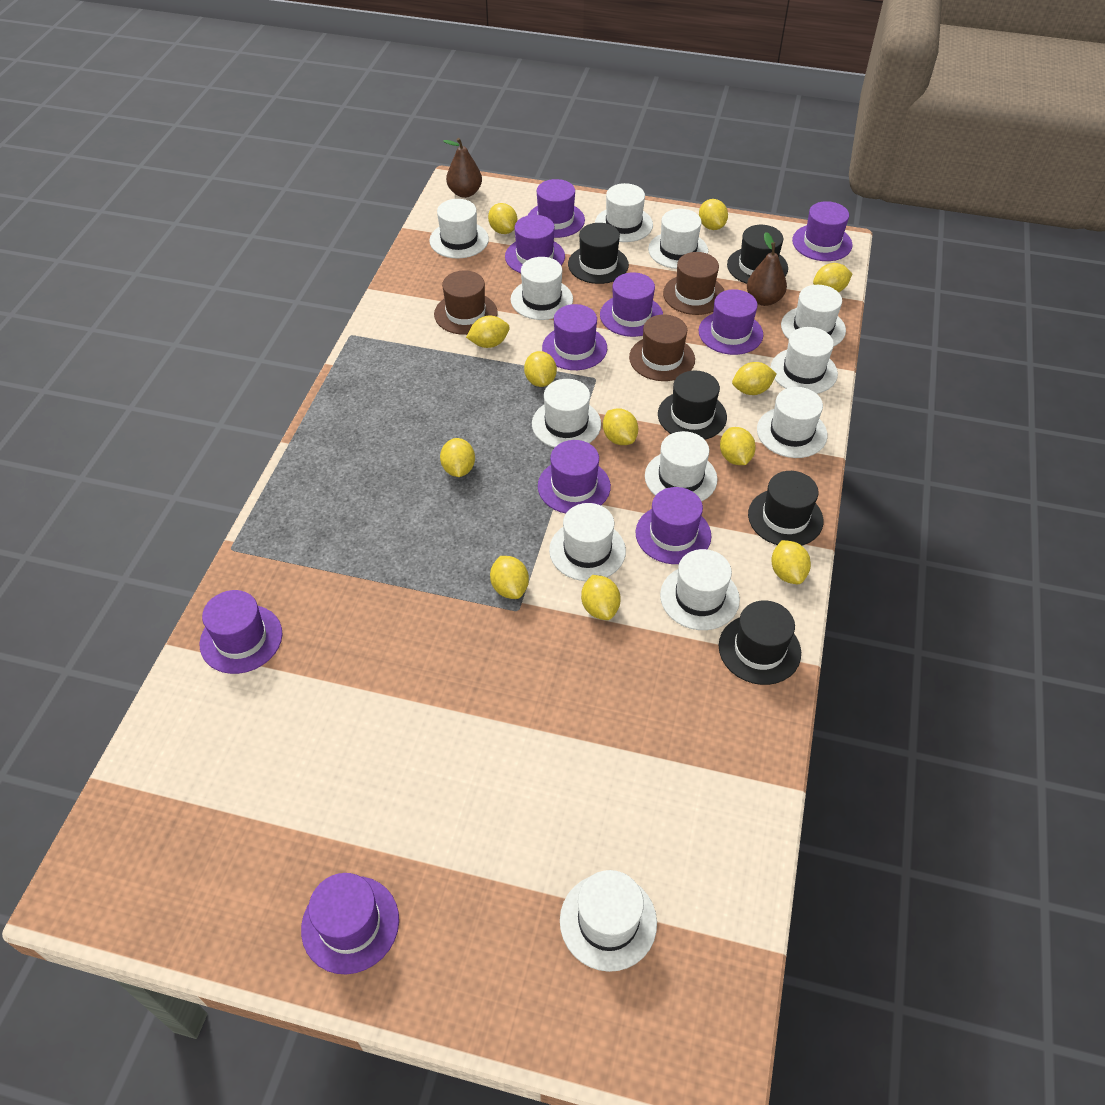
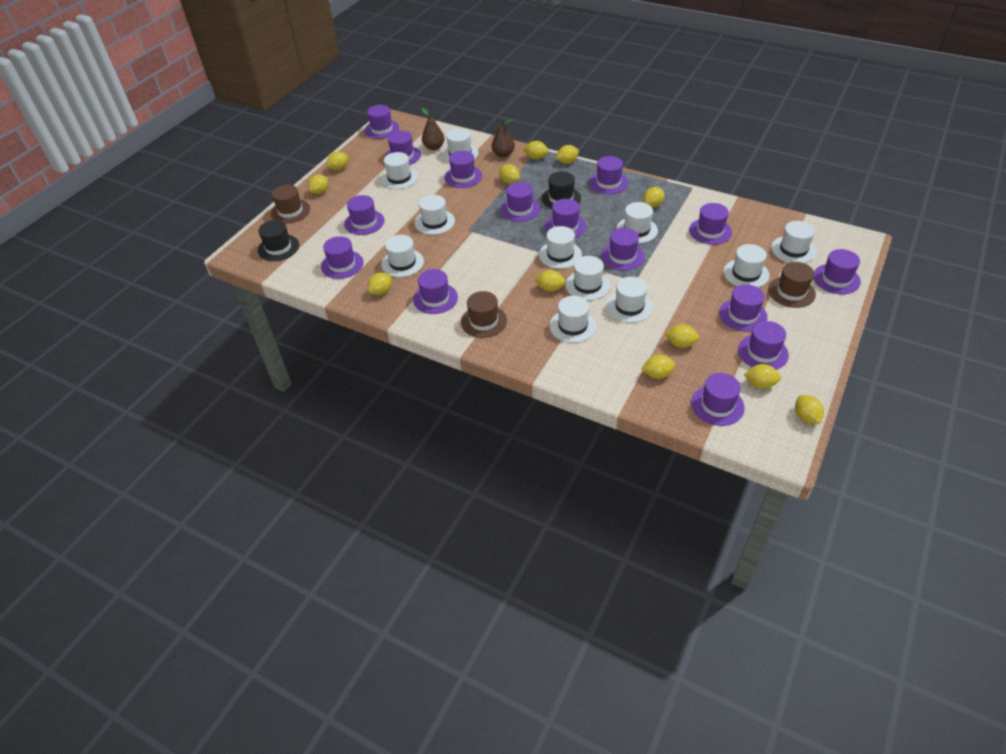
black hat: 5 -> 2
purple hat: 10 -> 15
white hat: 12 -> 11

